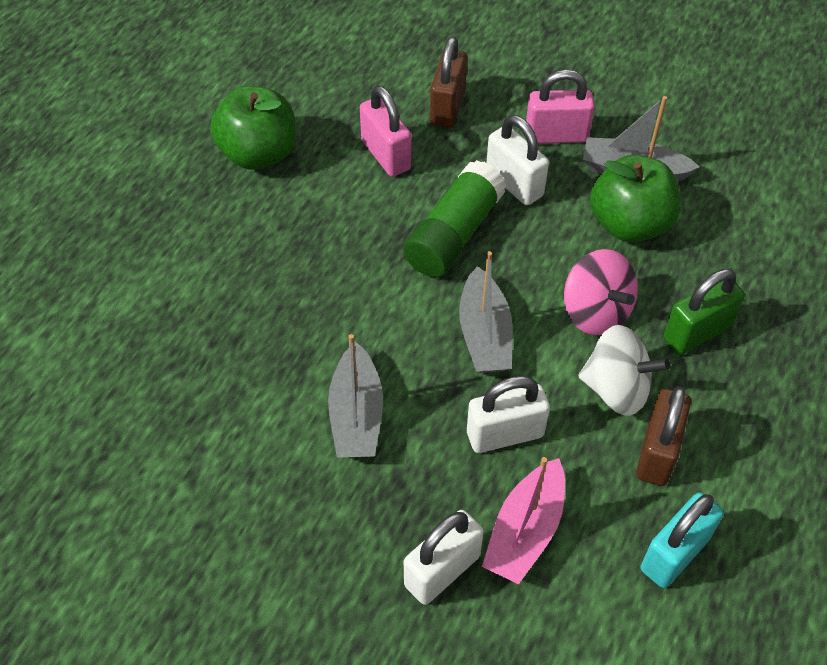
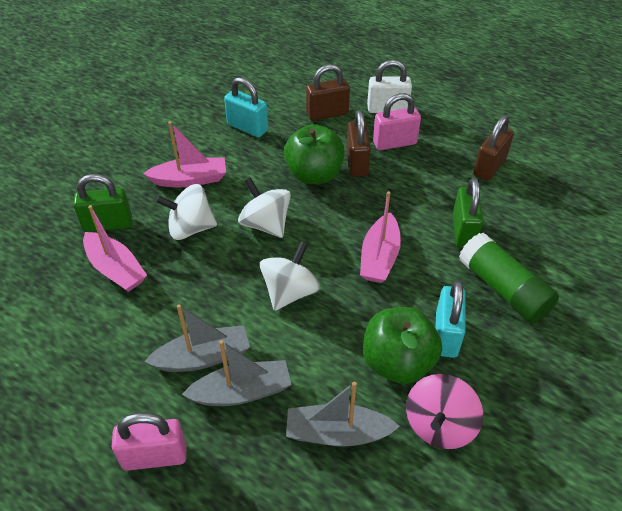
brown padlock: 2 -> 3
green padlock: 1 -> 2
pink boat: 1 -> 3
turquoise padlock: 1 -> 2
white padlock: 3 -> 1
white spinning top: 1 -> 3

